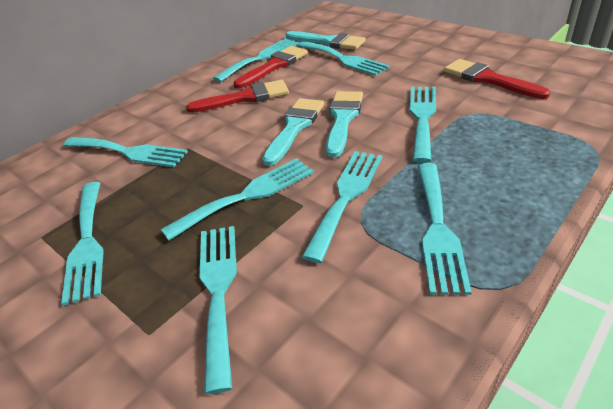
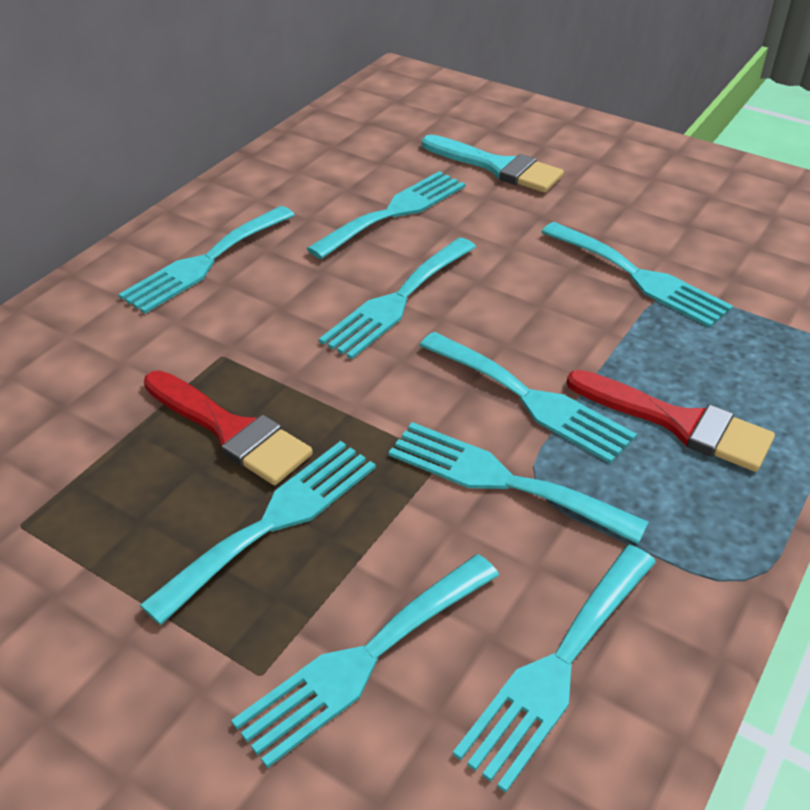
red brush: 3 -> 2
turquoise brush: 3 -> 1

